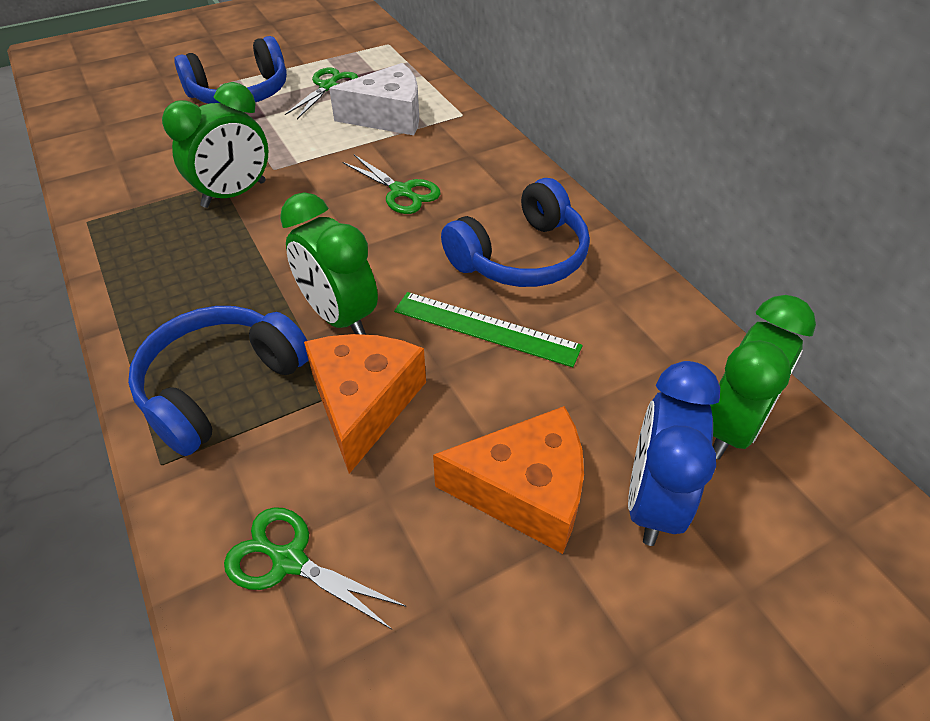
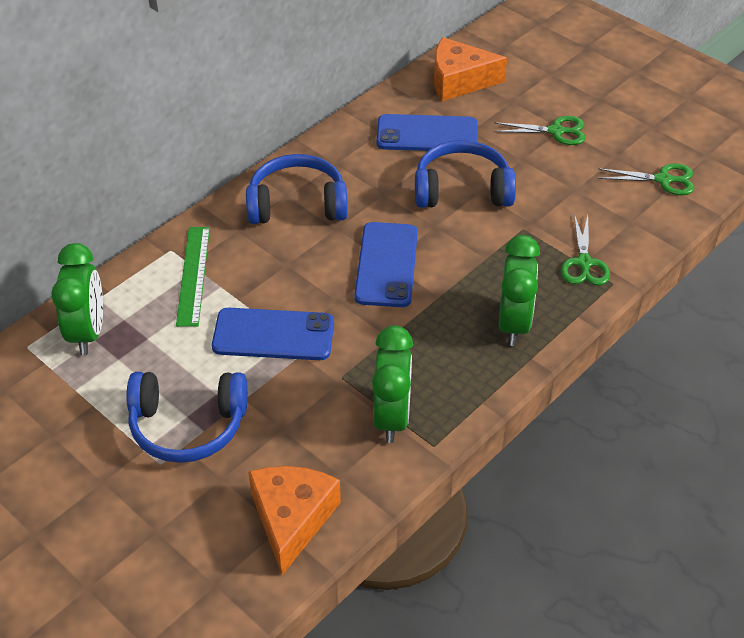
blue clock: 1 -> 0
blue phone: 0 -> 3
white cheese: 1 -> 0

